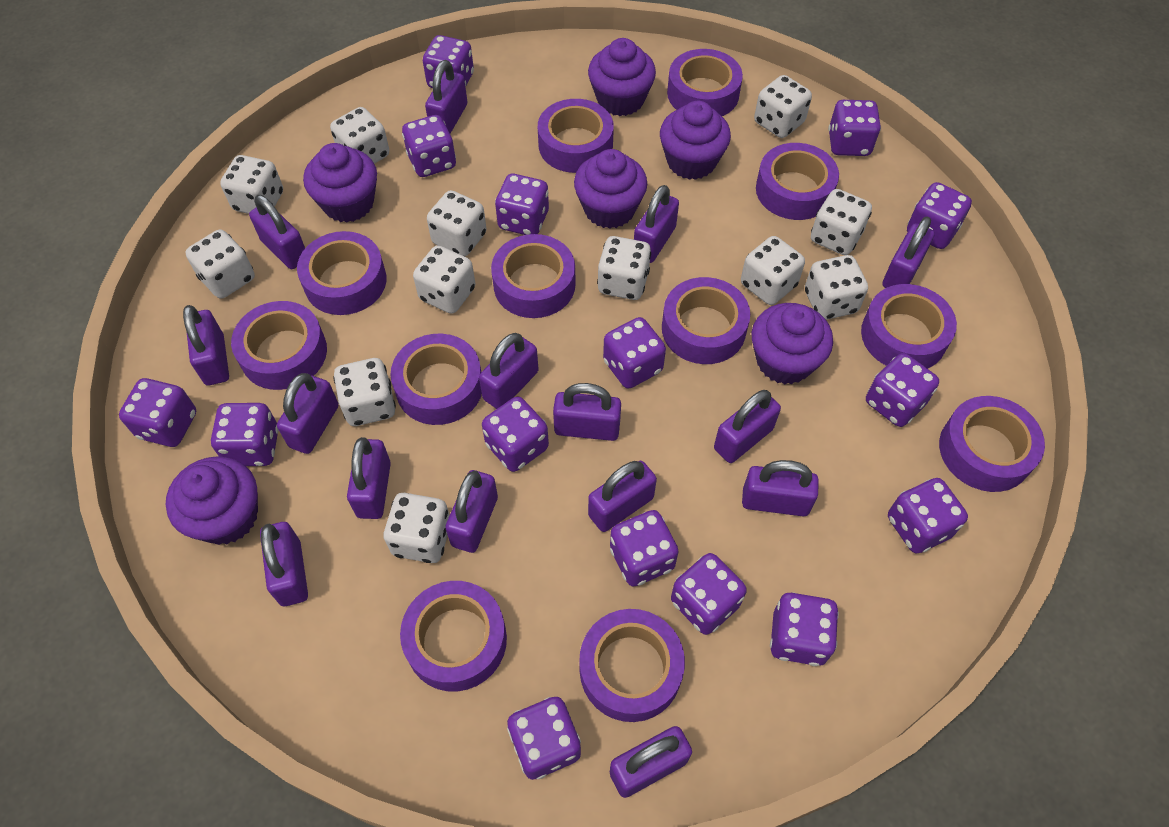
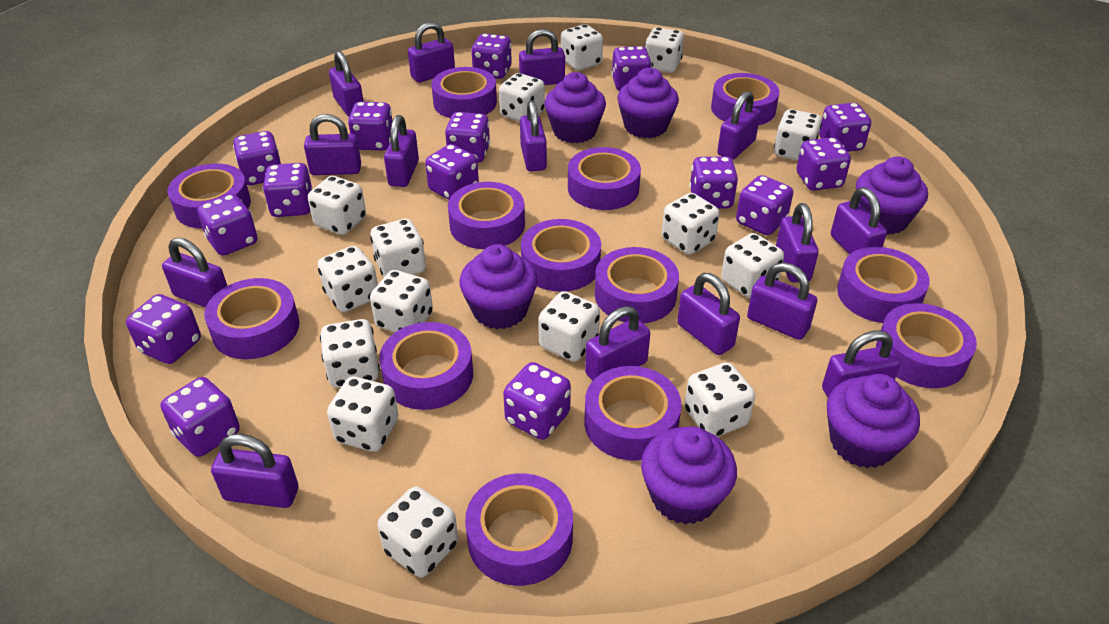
purple tape: 12 -> 13
white dice: 12 -> 15

